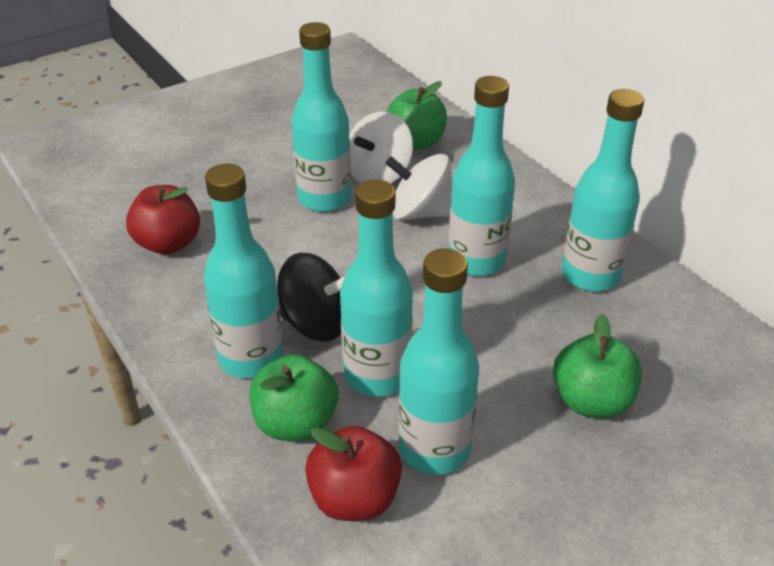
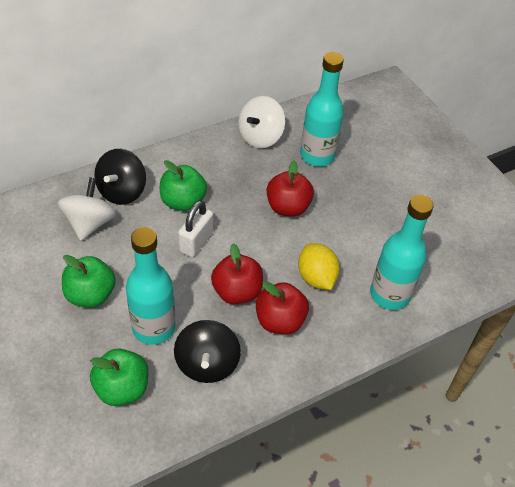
black spinning top: 1 -> 2
red apple: 2 -> 3
turquoise bottle: 6 -> 3
white padlock: 0 -> 1
yellow lemon: 0 -> 1

